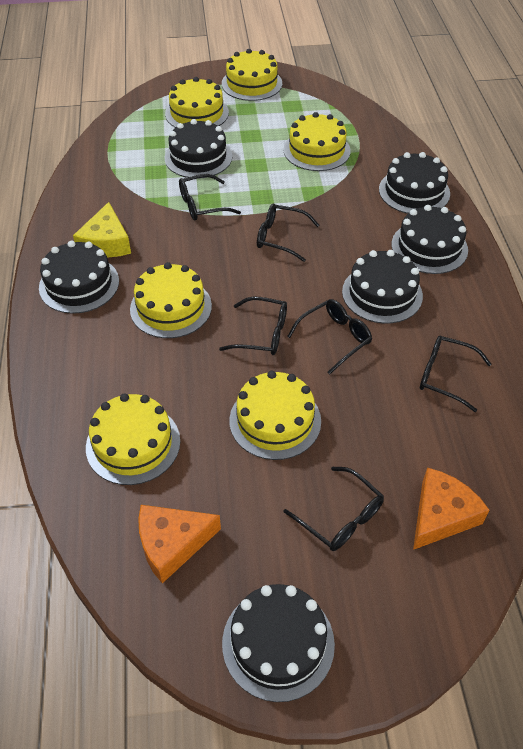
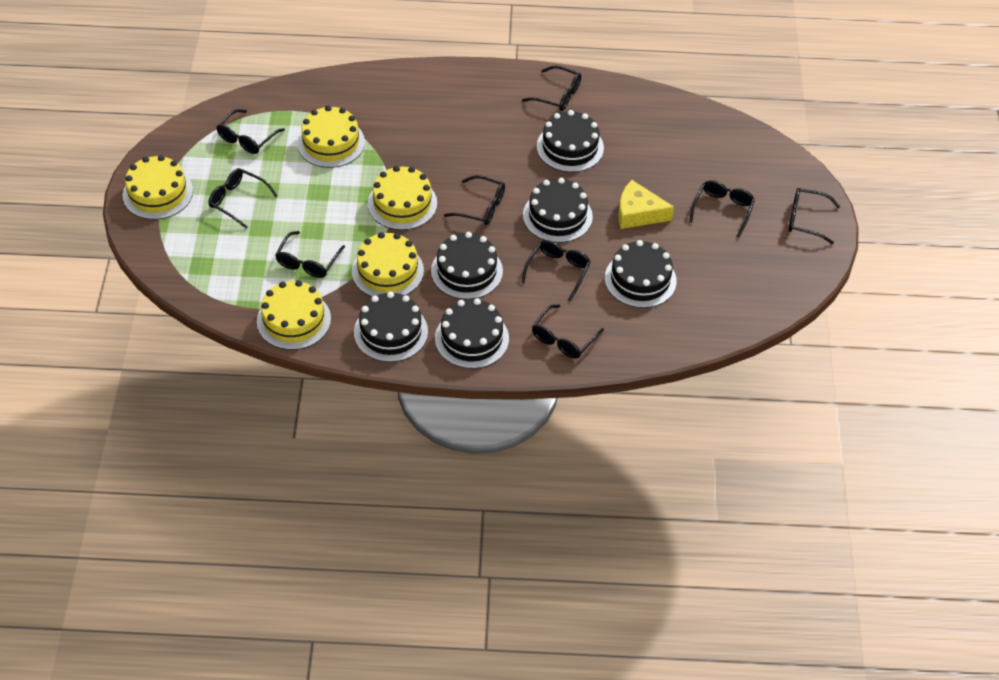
black glasses: 6 -> 9
orange cheese: 2 -> 0
yellow cake: 6 -> 5

